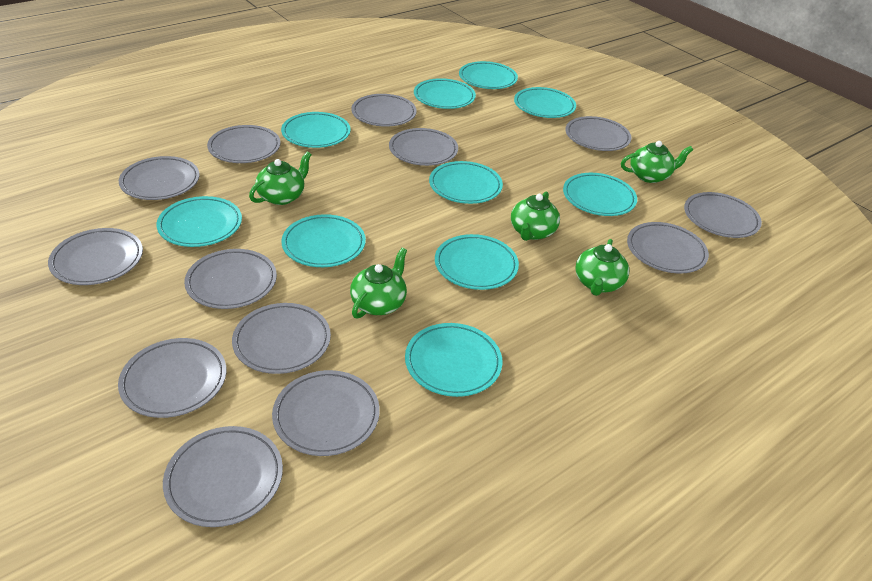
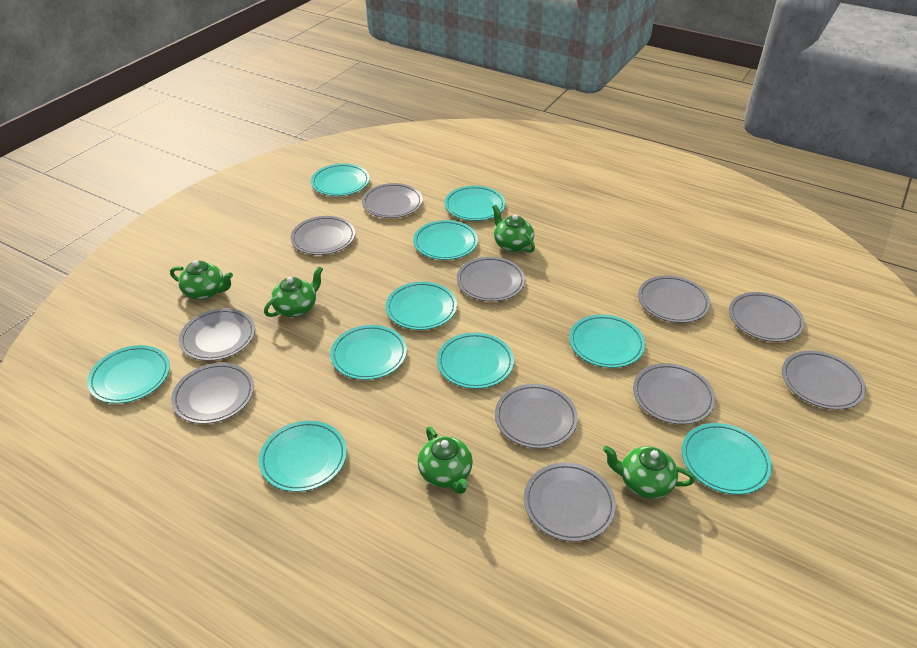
grey plate: 13 -> 11

